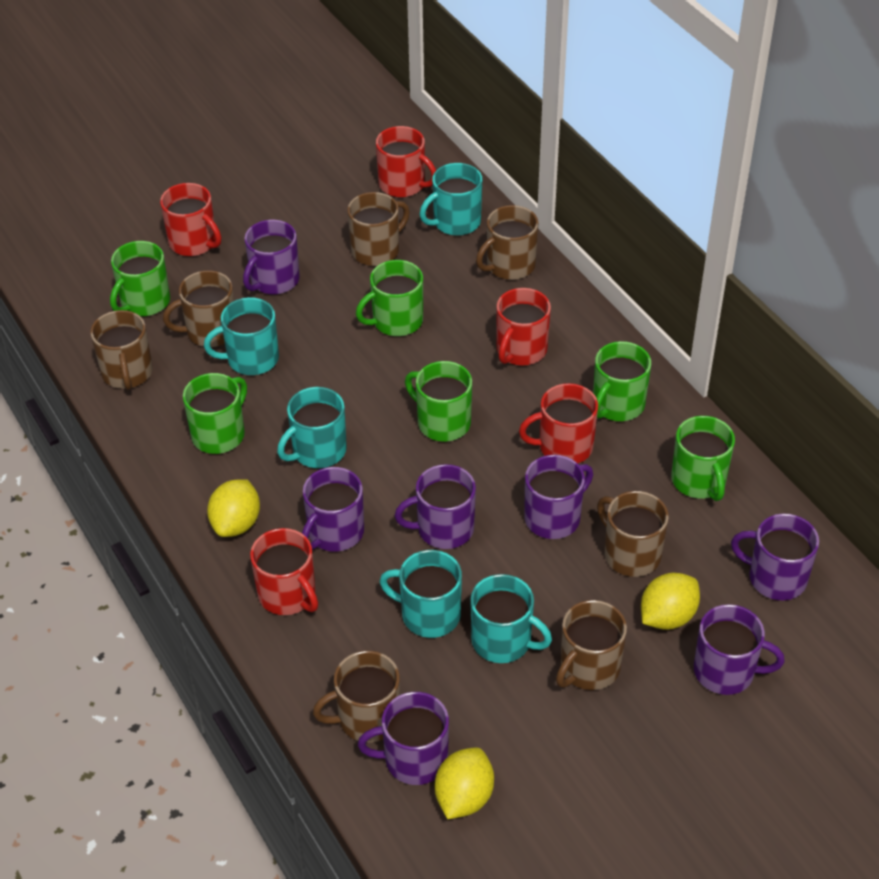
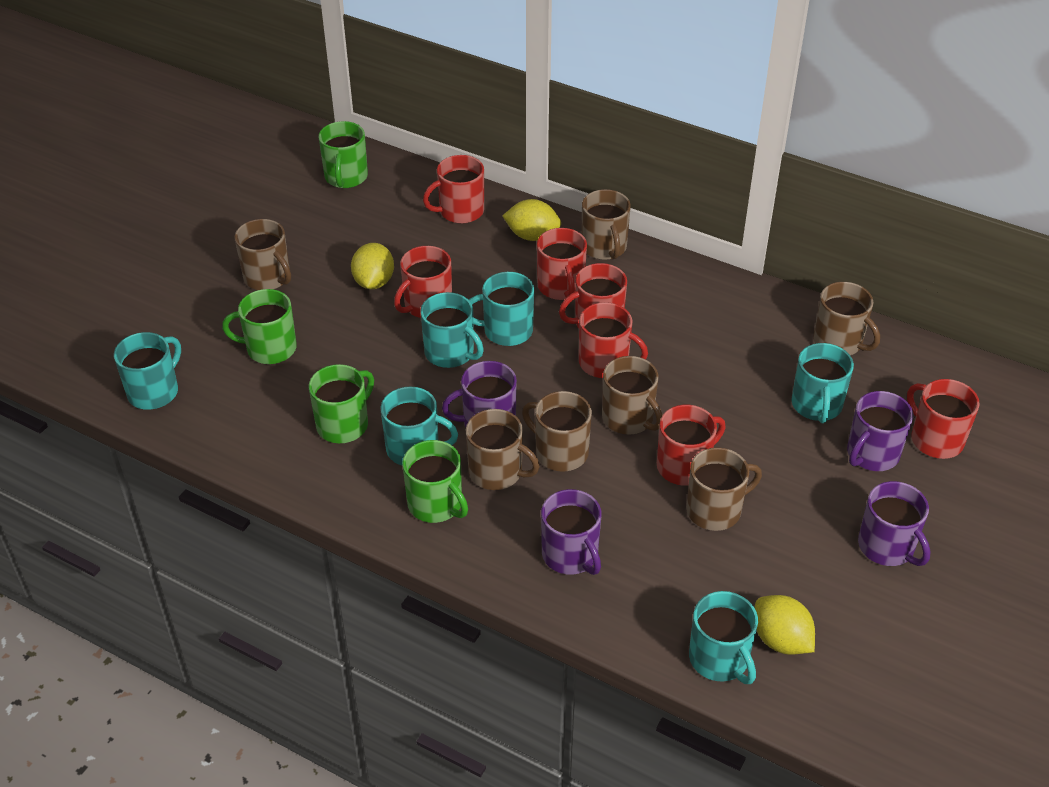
green mug: 6 -> 4
purple mug: 7 -> 4
red mug: 5 -> 7
turquoise mug: 5 -> 6

